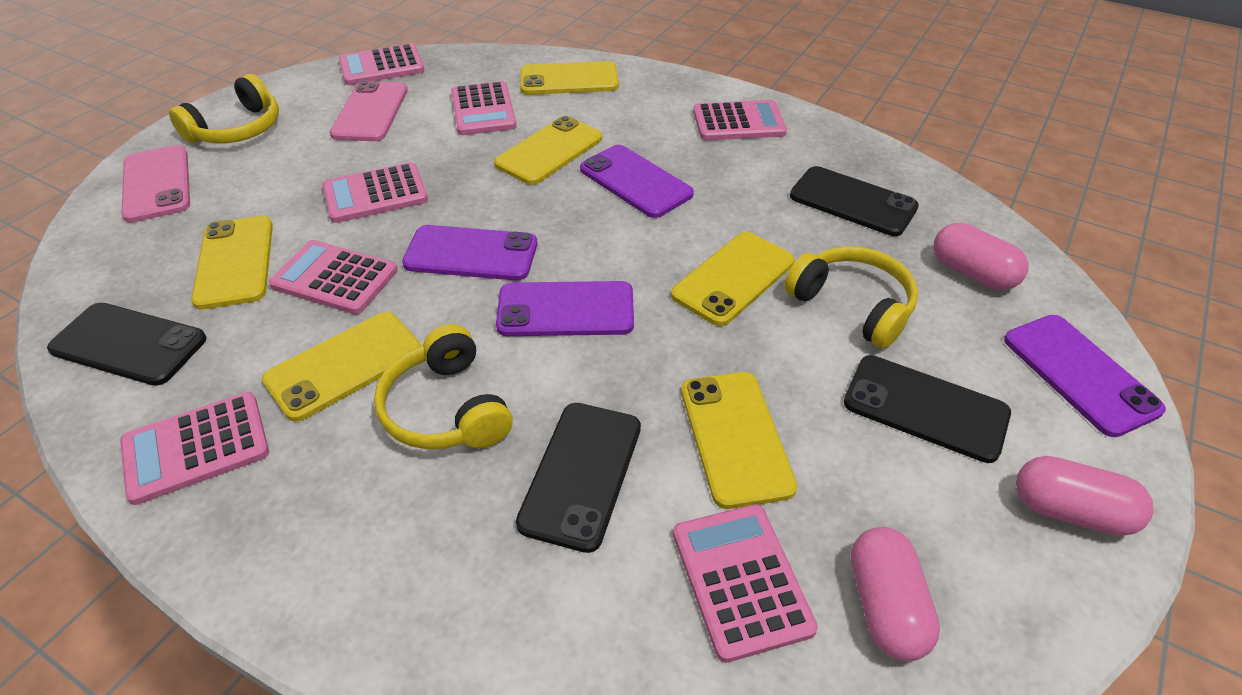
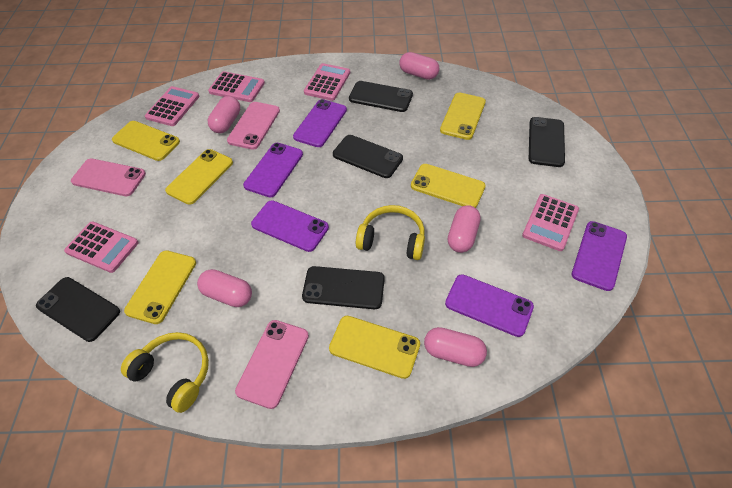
black phone: 4 -> 5
pink calculator: 7 -> 5
pink capsule: 3 -> 5
pink phone: 2 -> 3
purple phone: 4 -> 5
yellow headphones: 3 -> 2

